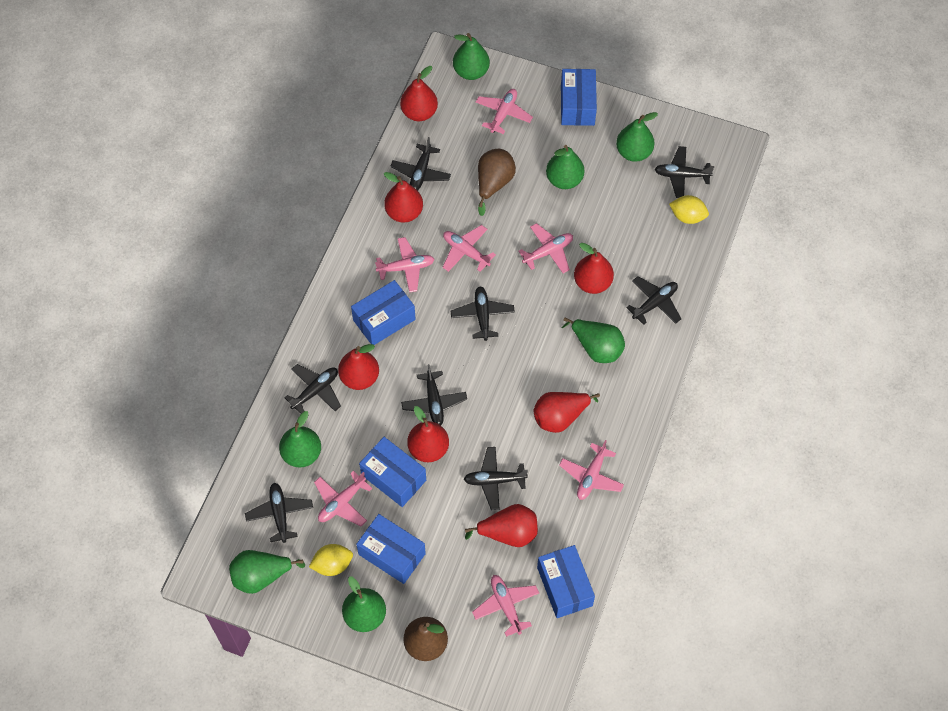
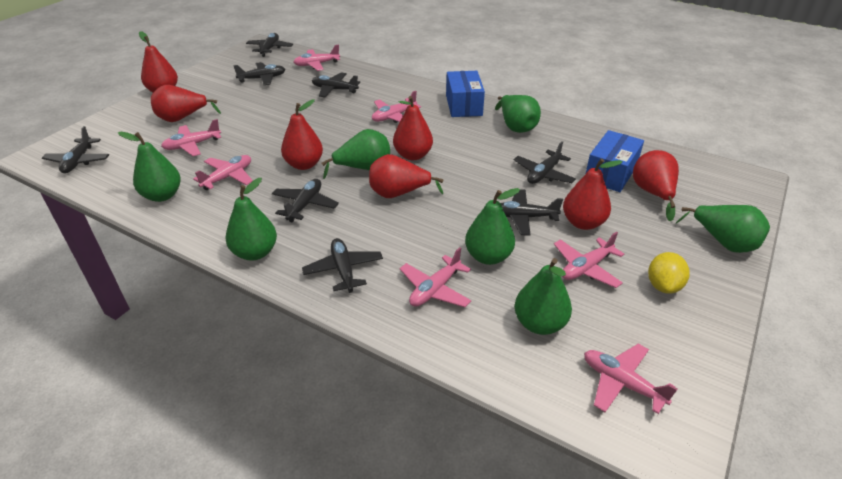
blue box: 5 -> 2
brown pear: 2 -> 0
yellow lemon: 2 -> 1

